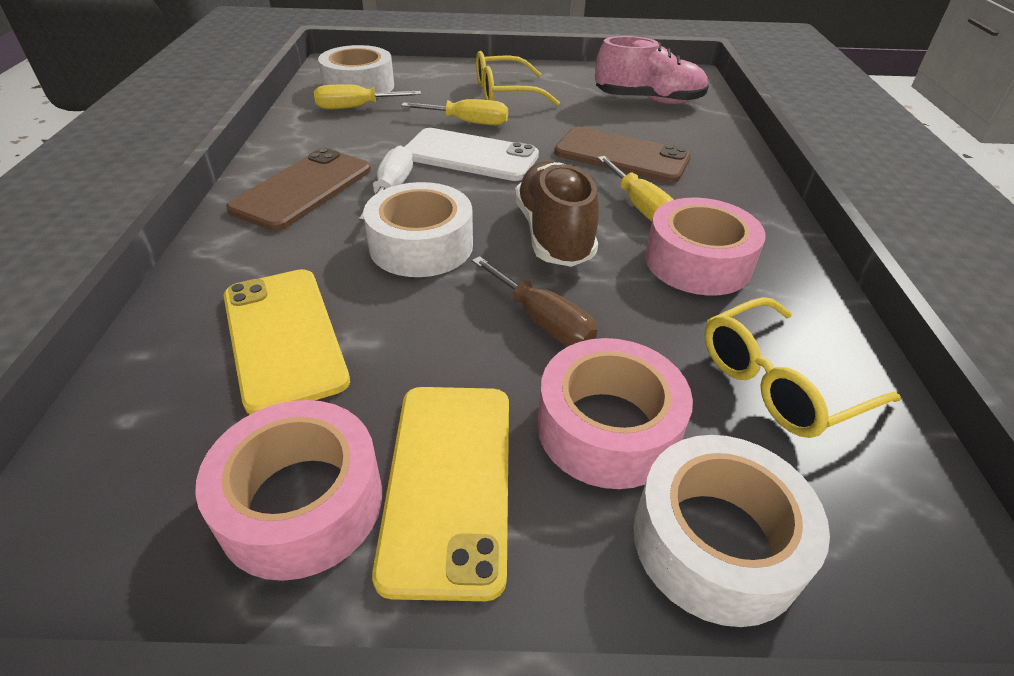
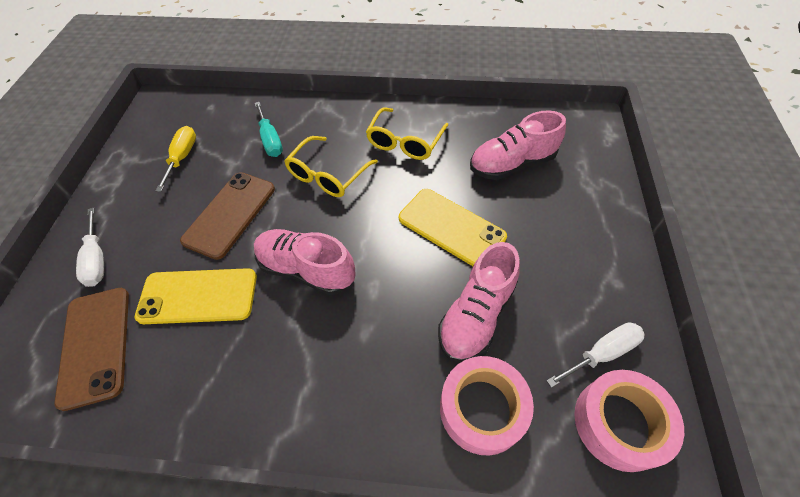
brown screwdriver: 1 -> 0
brown shoe: 1 -> 0
pink shoe: 1 -> 3
pink tape: 3 -> 2
turquoise screwdriver: 0 -> 1
white phone: 1 -> 0
white screwdriver: 1 -> 2
white tape: 3 -> 0
yellow screwdriver: 3 -> 1

